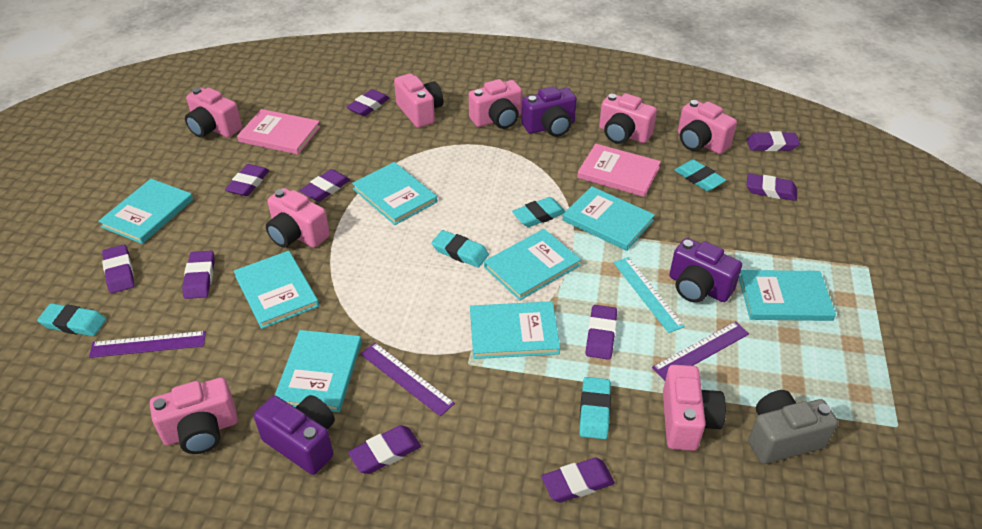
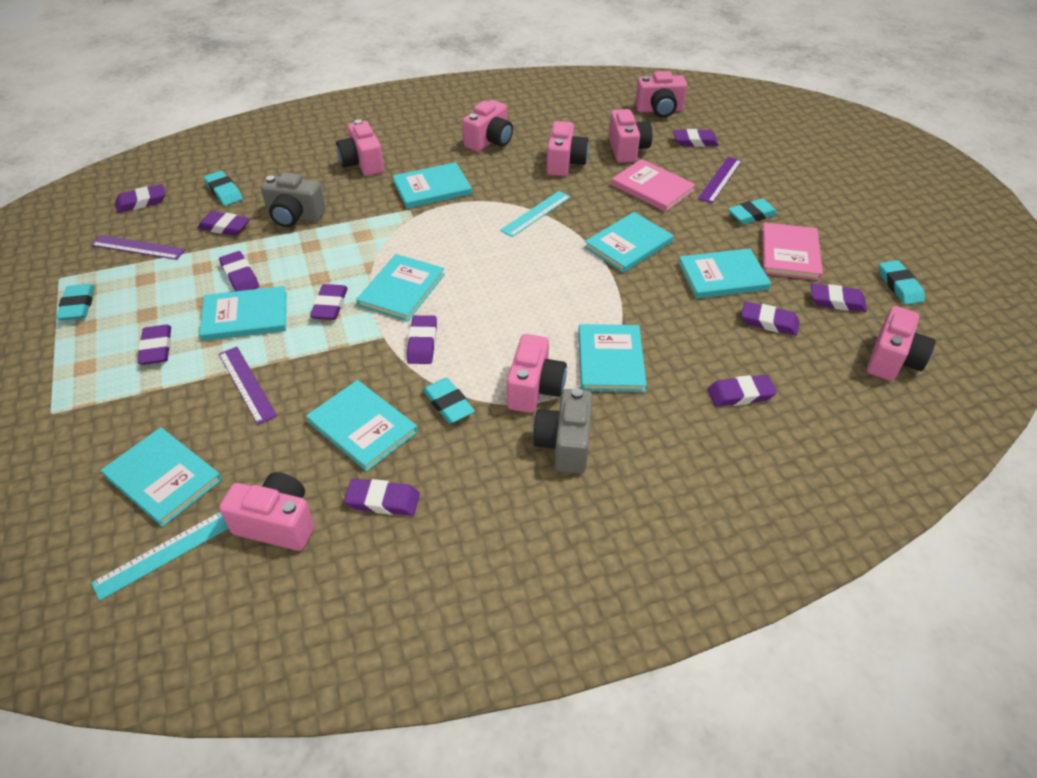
grey camera: 1 -> 2
purple camera: 3 -> 0
purple eraser: 10 -> 11
turquoise ruler: 1 -> 2

